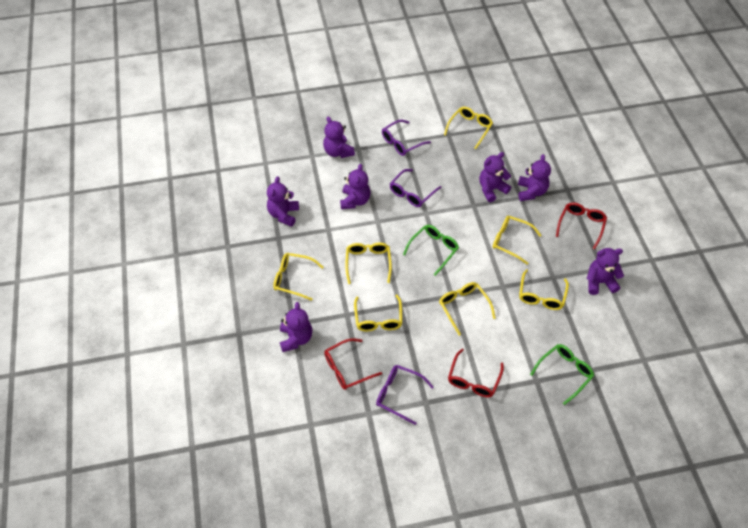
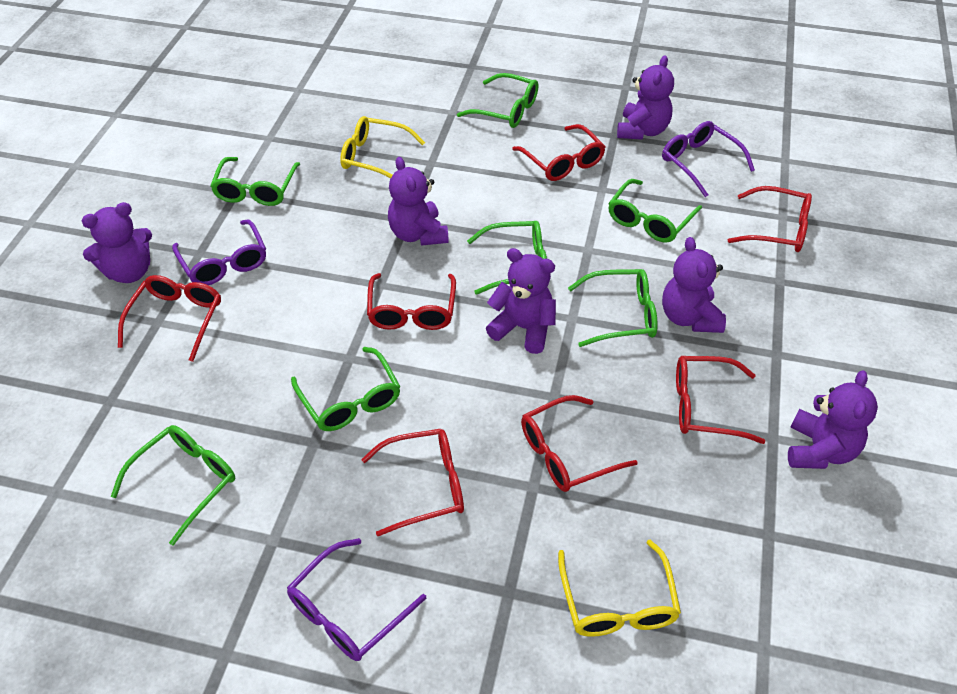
green glasses: 2 -> 7
purple teddy bear: 7 -> 6
red glasses: 3 -> 7
yellow glasses: 7 -> 2

